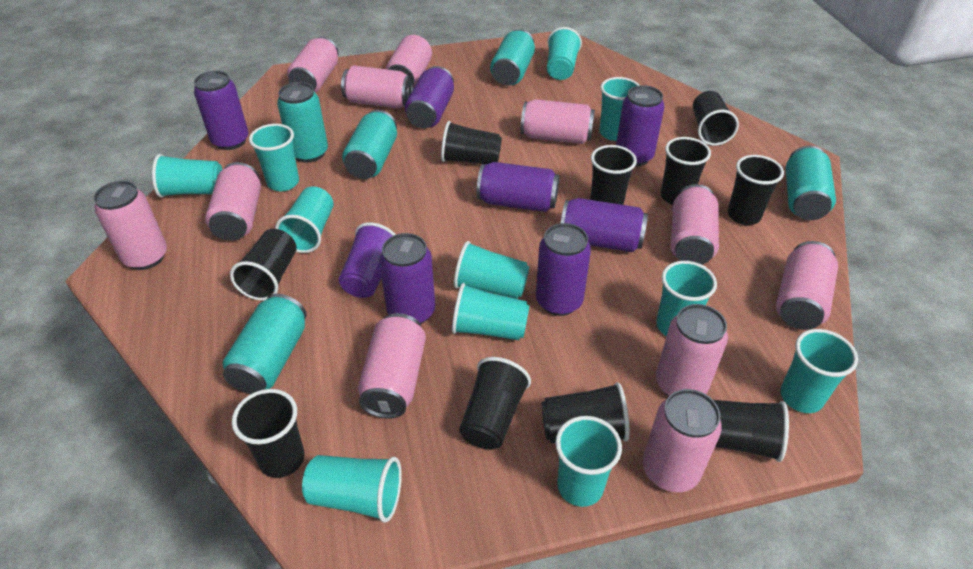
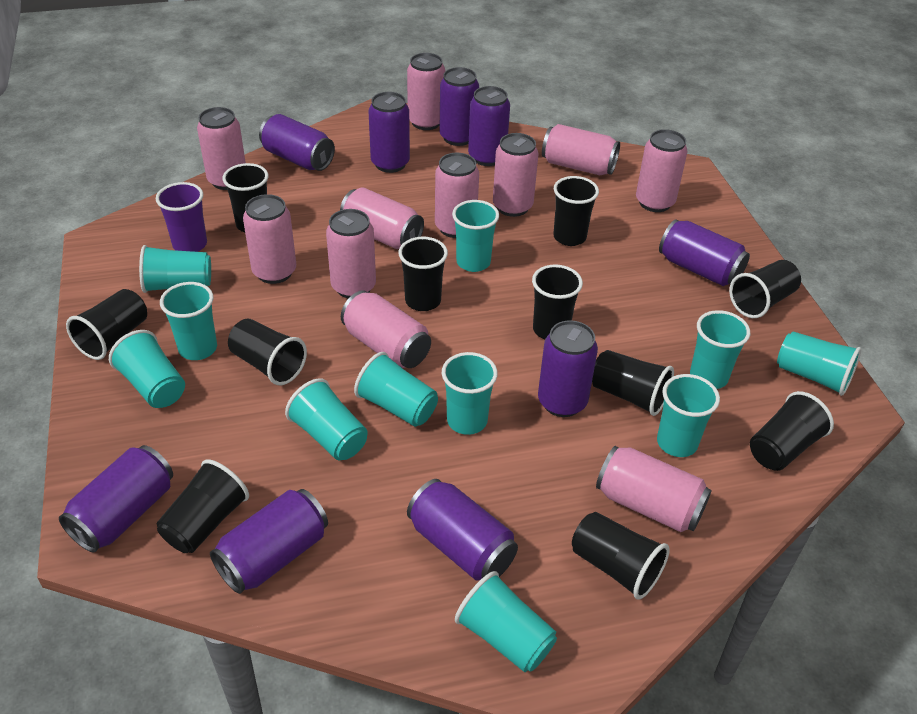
black cup: 10 -> 11
purple can: 7 -> 9
turquoise can: 5 -> 0

